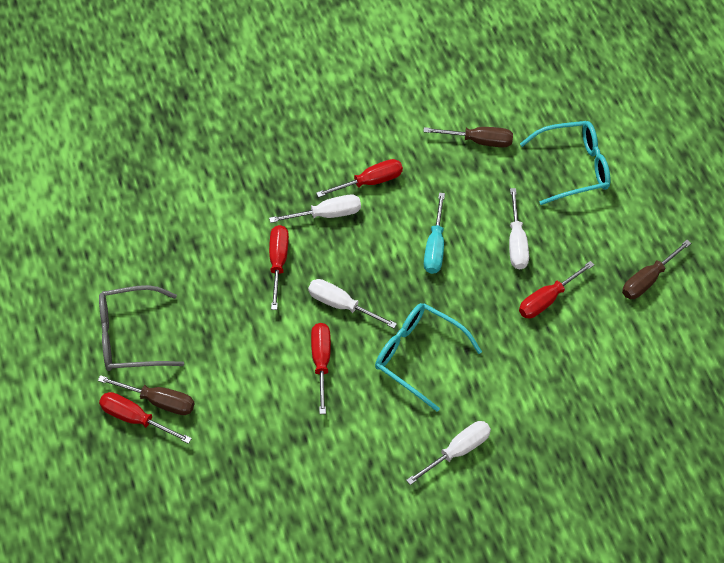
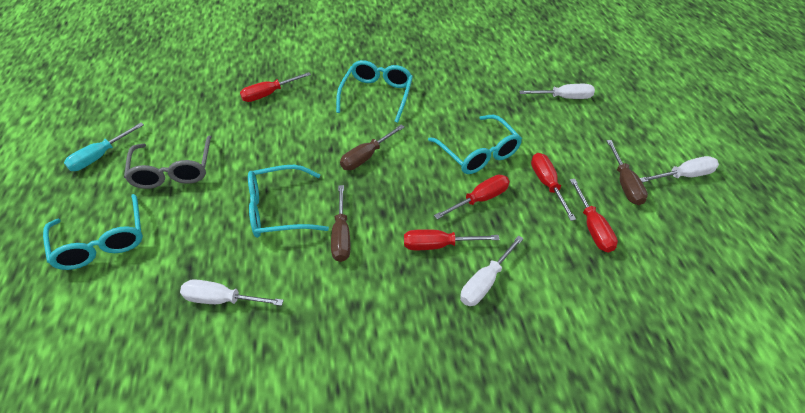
turquoise glasses: 2 -> 4

